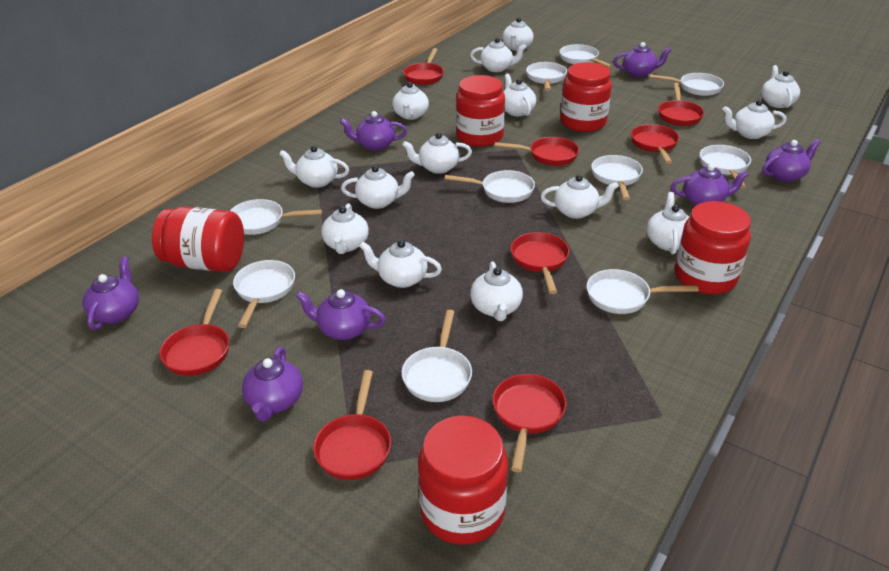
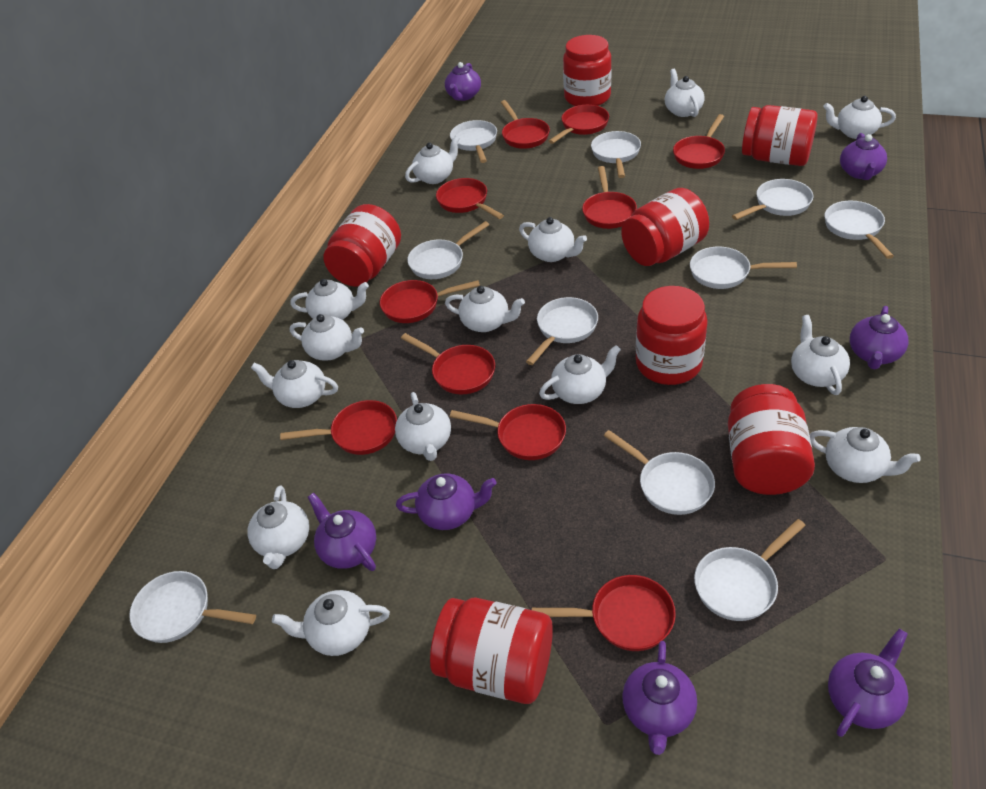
red jar: 5 -> 7
red pan: 8 -> 10

